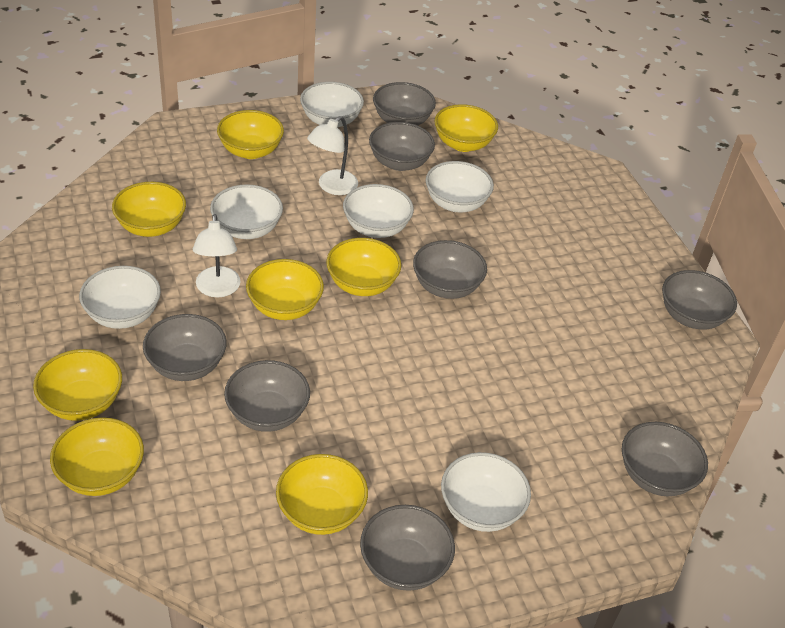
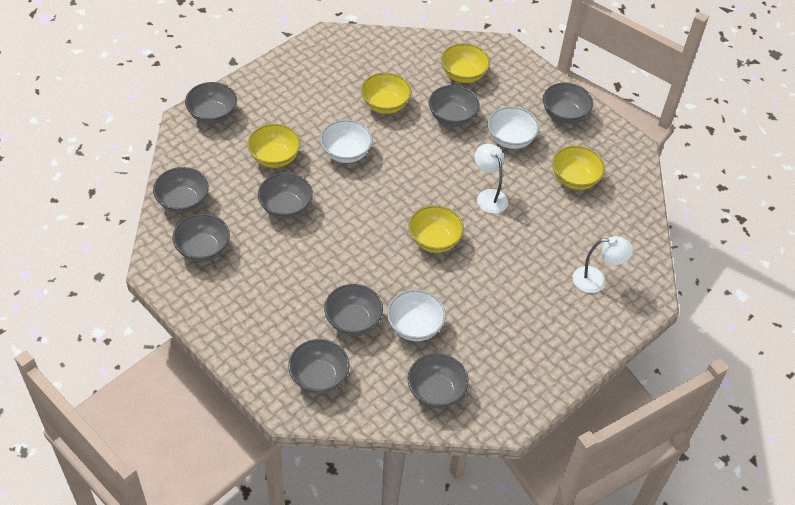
grey bowl: 8 -> 9
white bowl: 6 -> 3
yellow bowl: 8 -> 5

